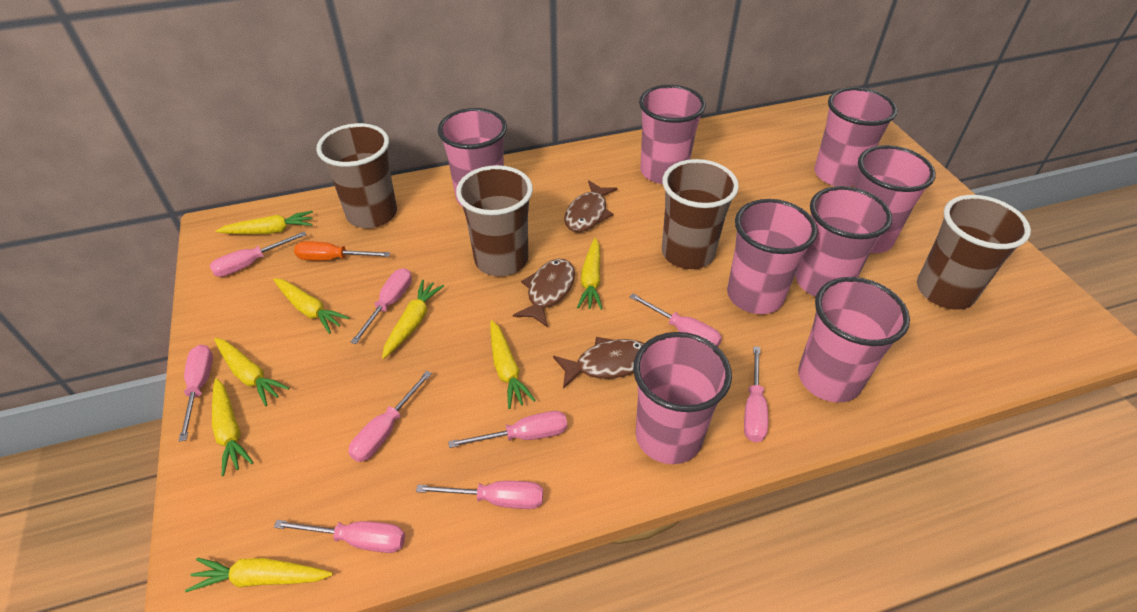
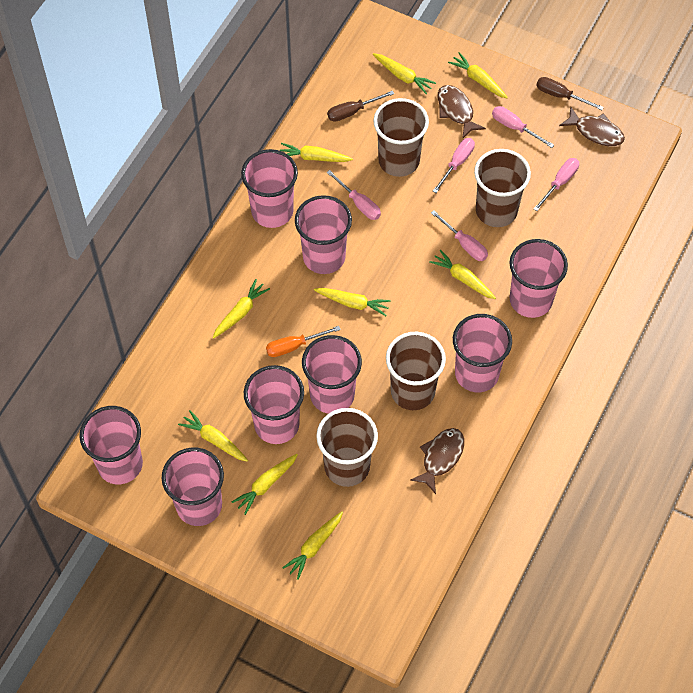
brown screwdriver: 0 -> 2
pink screwdriver: 9 -> 5
yellow carrot: 8 -> 9

